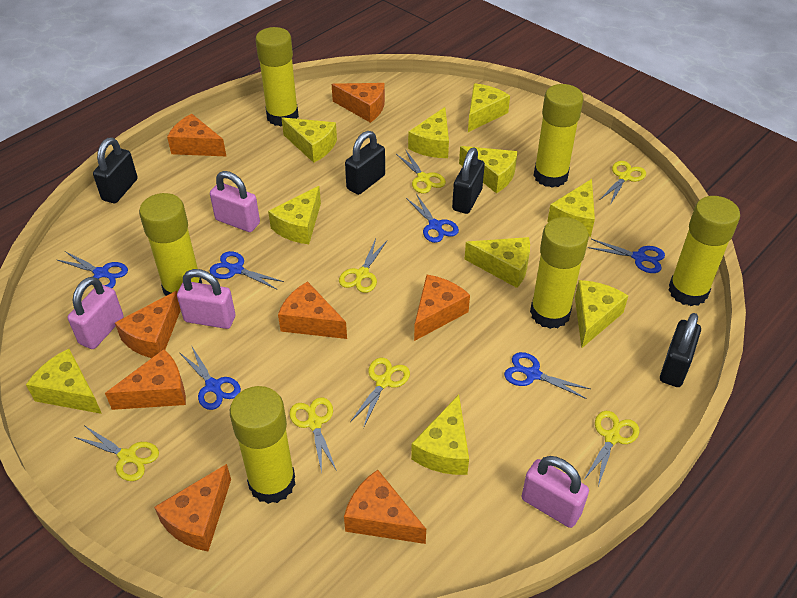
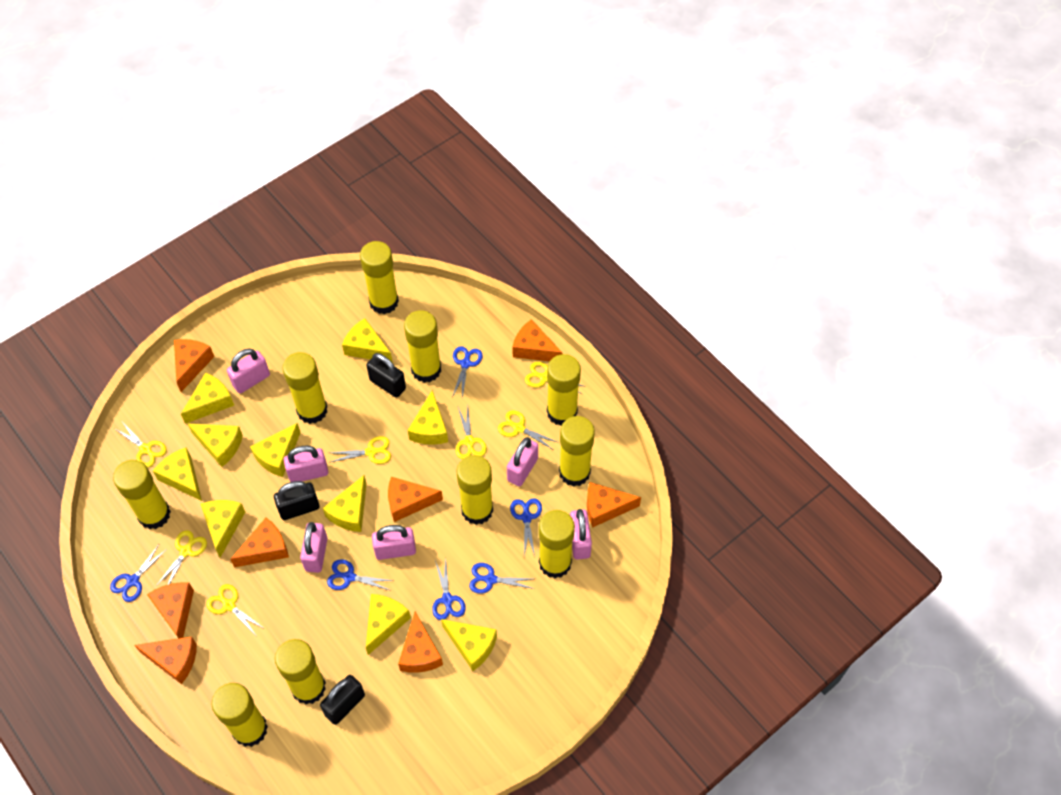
black padlock: 4 -> 3
pink padlock: 4 -> 6
yellow glue stick: 6 -> 10

